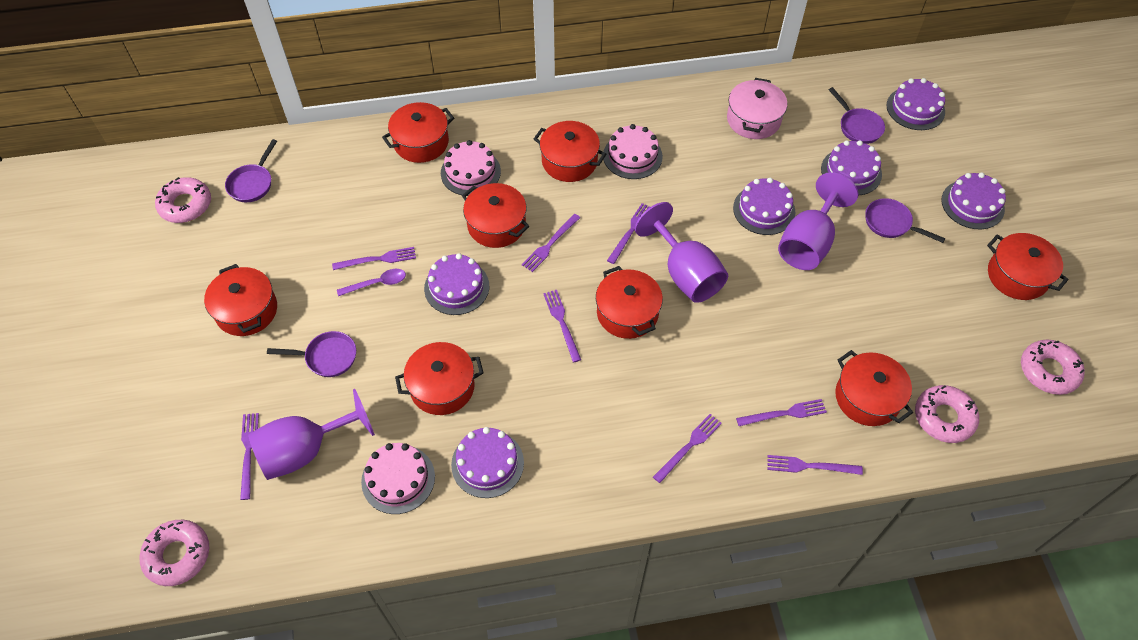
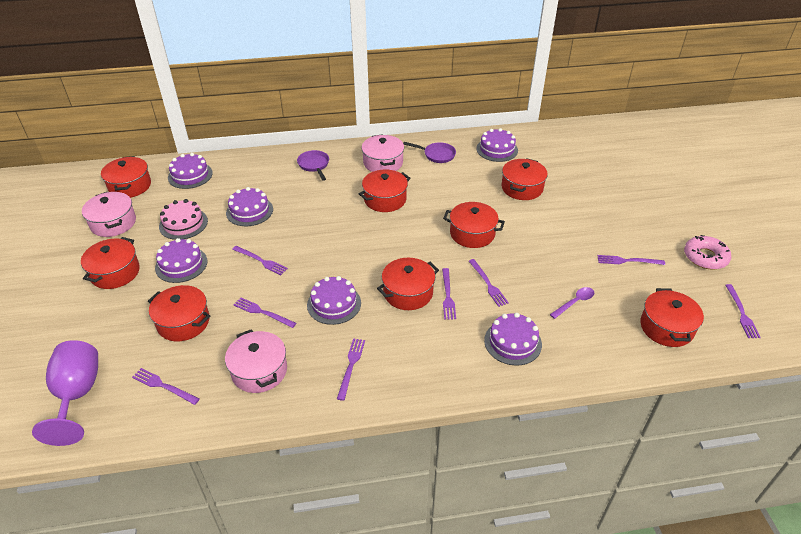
pink cake: 3 -> 1
pink donut: 4 -> 1
pink pot: 1 -> 3
purple goblet: 3 -> 1
purple pan: 4 -> 2

